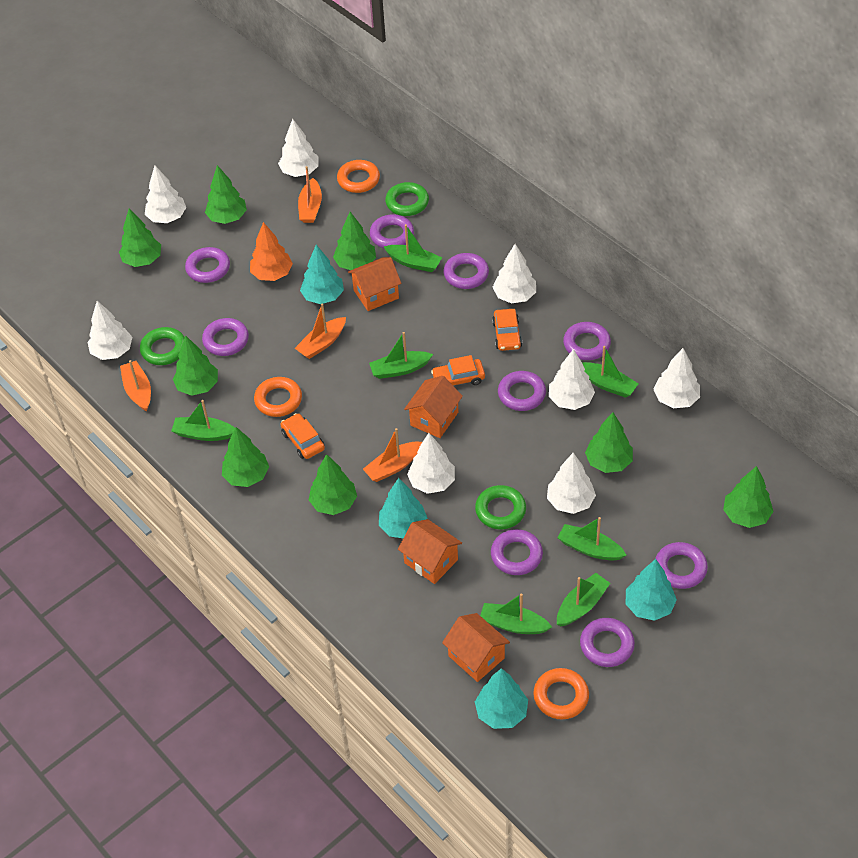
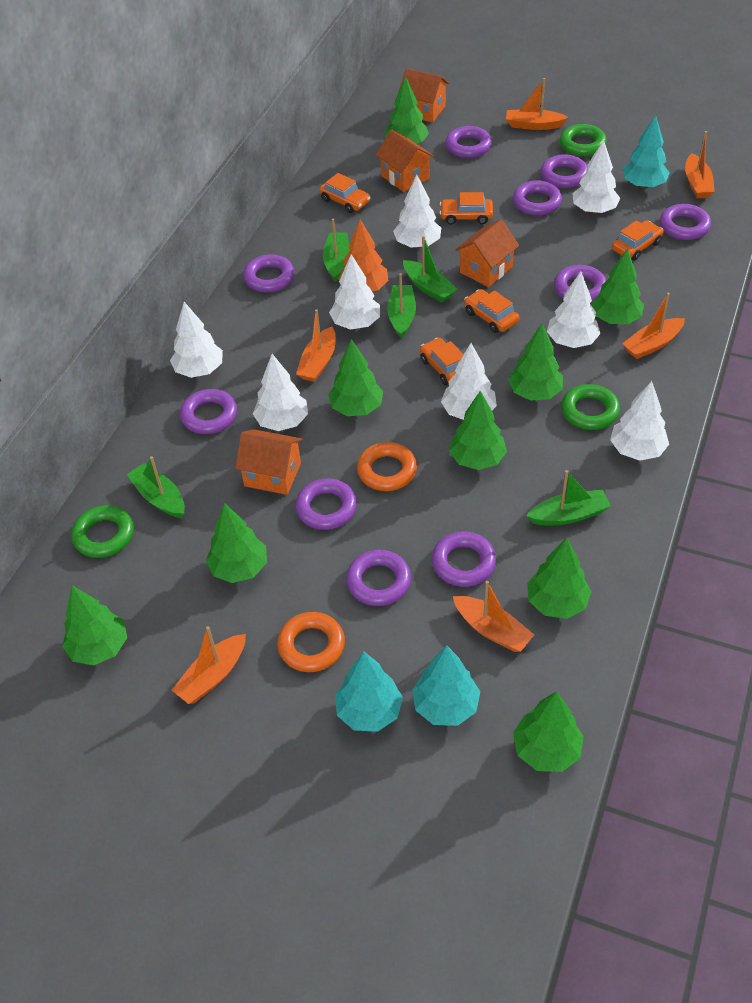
green boat: 7 -> 5
green tree: 8 -> 9
orange boat: 4 -> 6
orange car: 3 -> 5
orange ring: 3 -> 2
purple ring: 9 -> 10
turquoise tree: 4 -> 3

